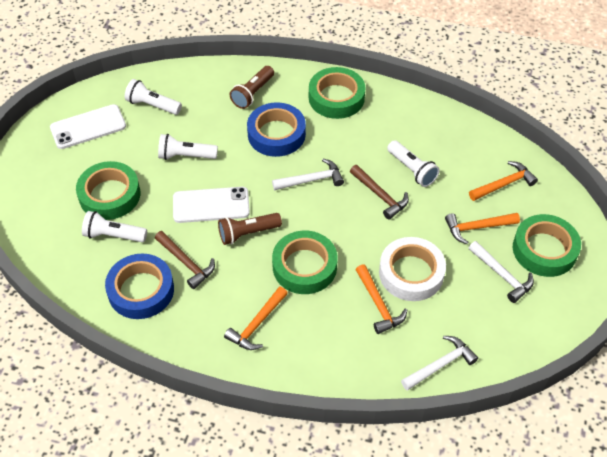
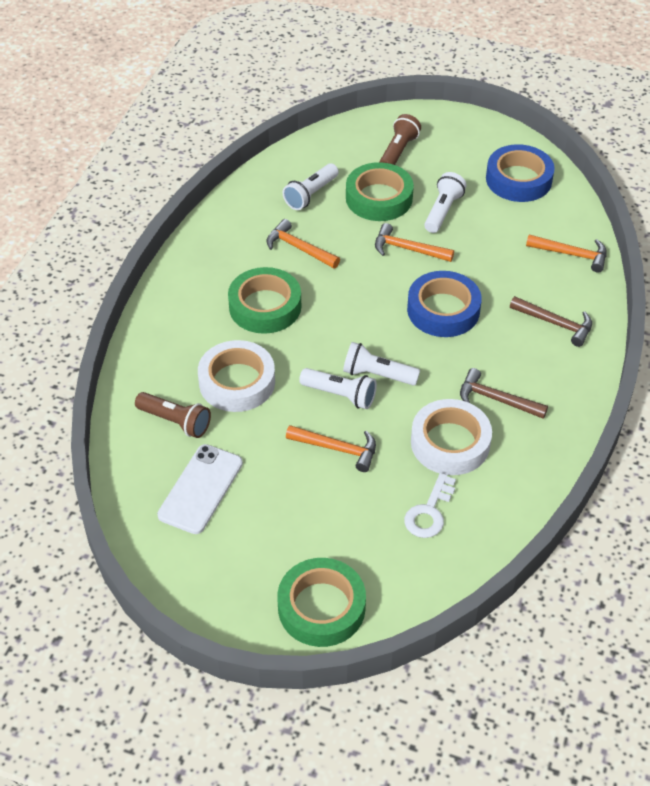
green tape: 4 -> 3
white hammer: 3 -> 0
white key: 0 -> 1
white phone: 2 -> 1
white tape: 1 -> 2

